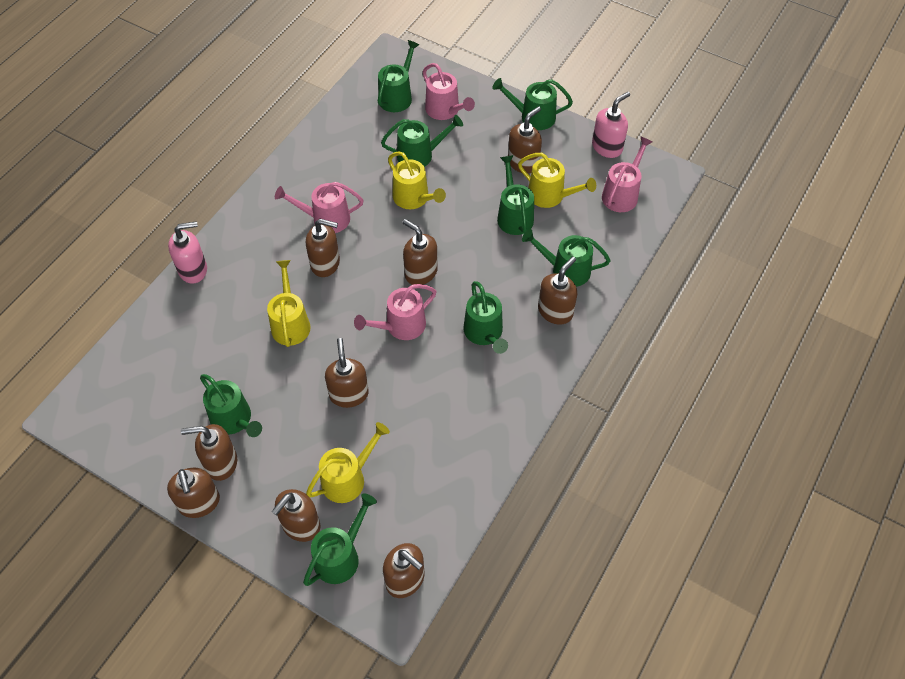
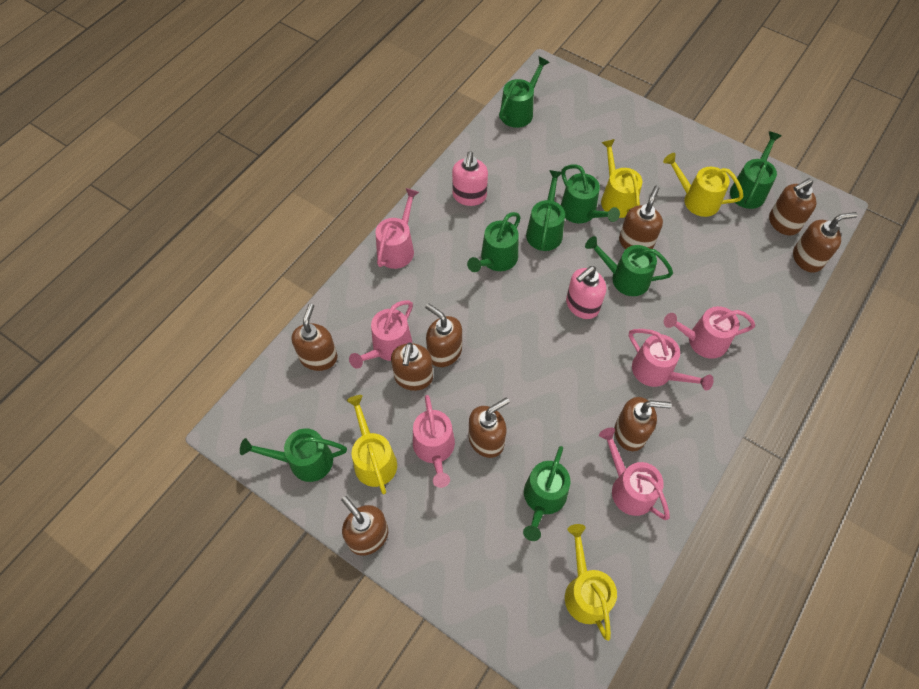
pink watering can: 4 -> 6

